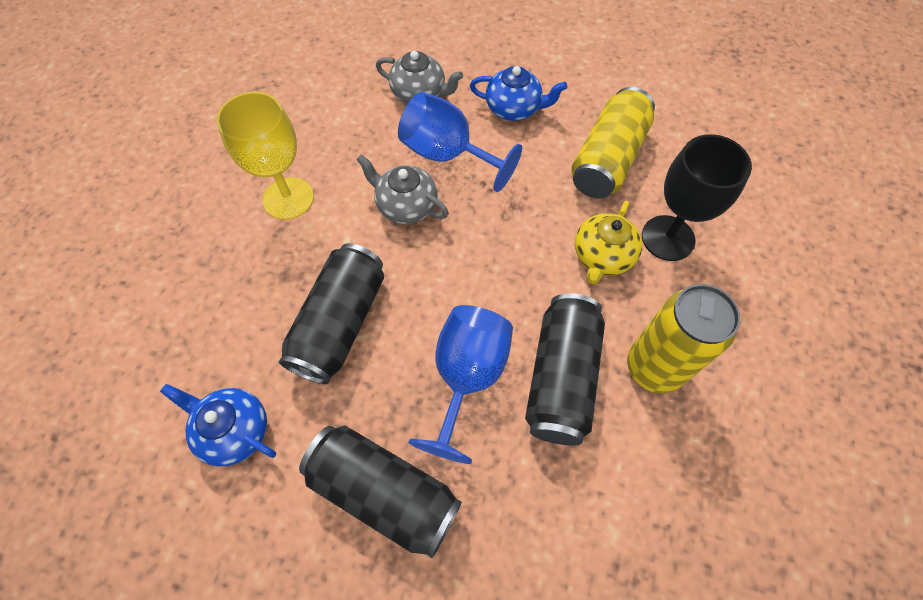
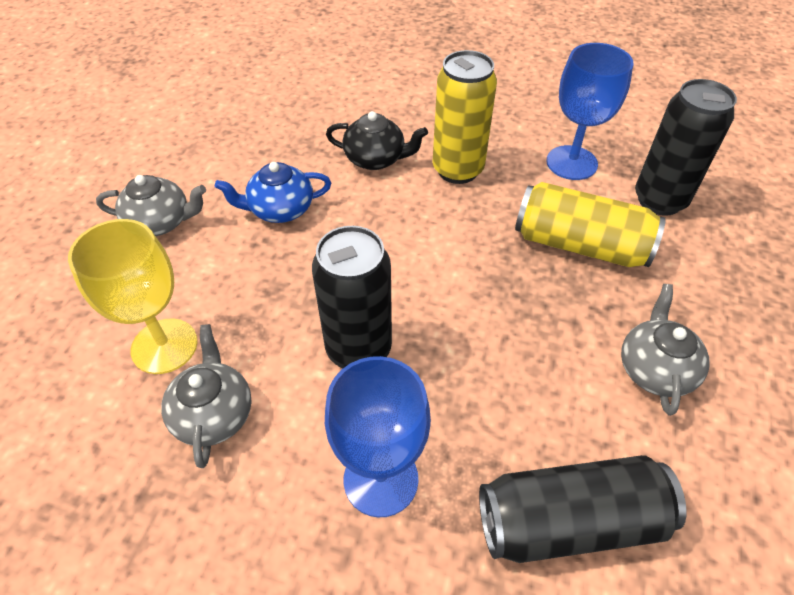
black goblet: 1 -> 0
black teapot: 0 -> 1
blue teapot: 2 -> 1
grey teapot: 2 -> 3
yellow teapot: 1 -> 0

